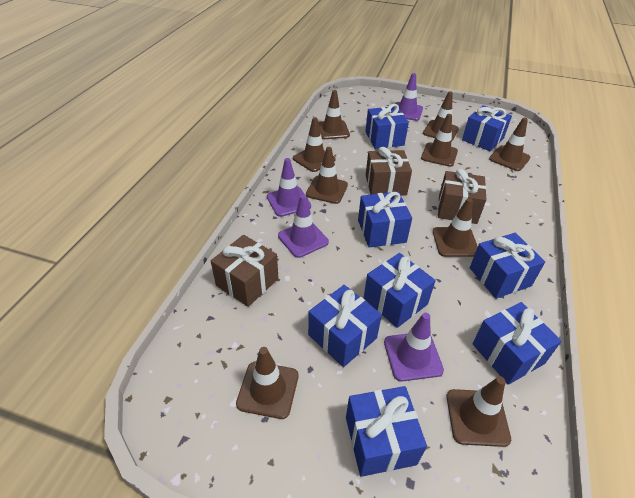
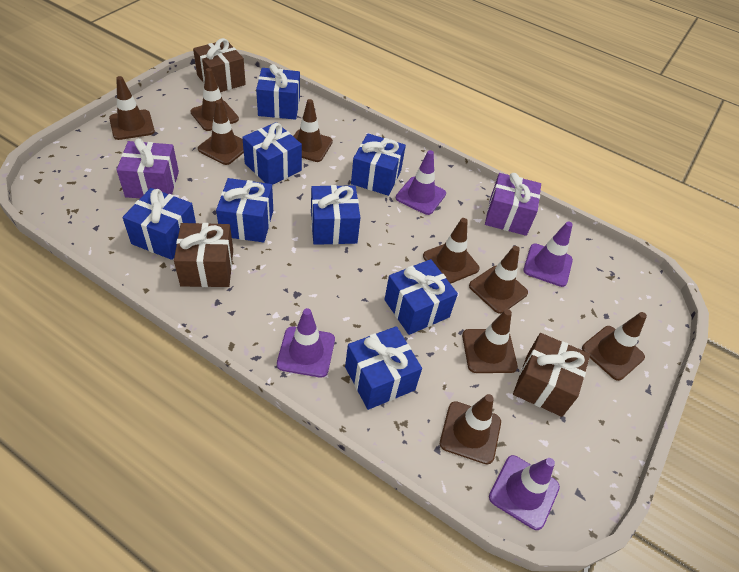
purple gift: 0 -> 2

